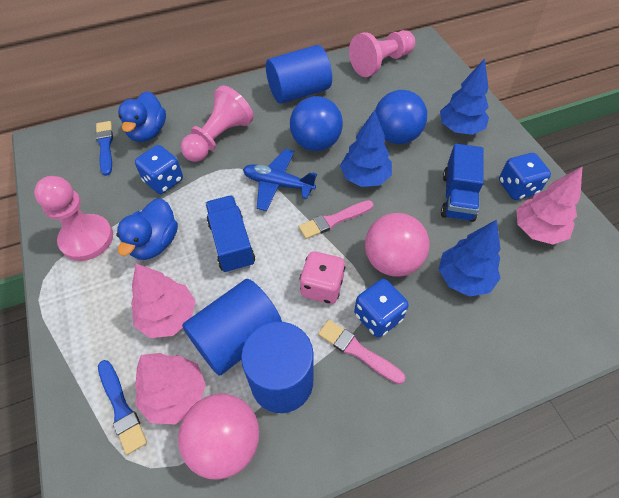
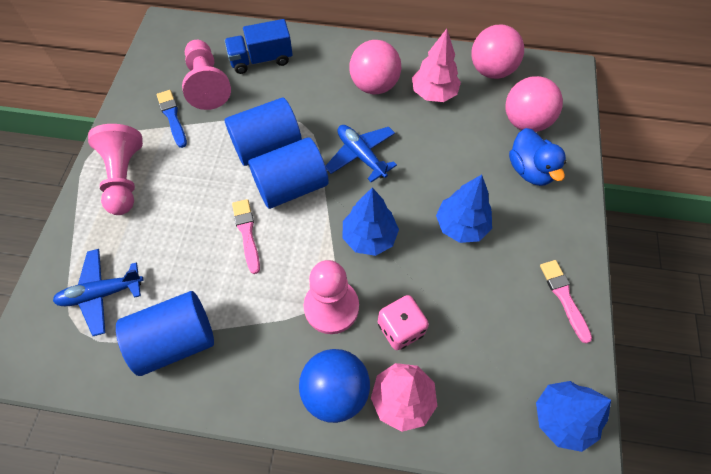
blue ball: 2 -> 1
blue brush: 2 -> 1
blue dice: 3 -> 0
blue duck: 2 -> 1
blue plane: 1 -> 2
blue truck: 2 -> 1
pink ball: 2 -> 3
pink tree: 3 -> 2

